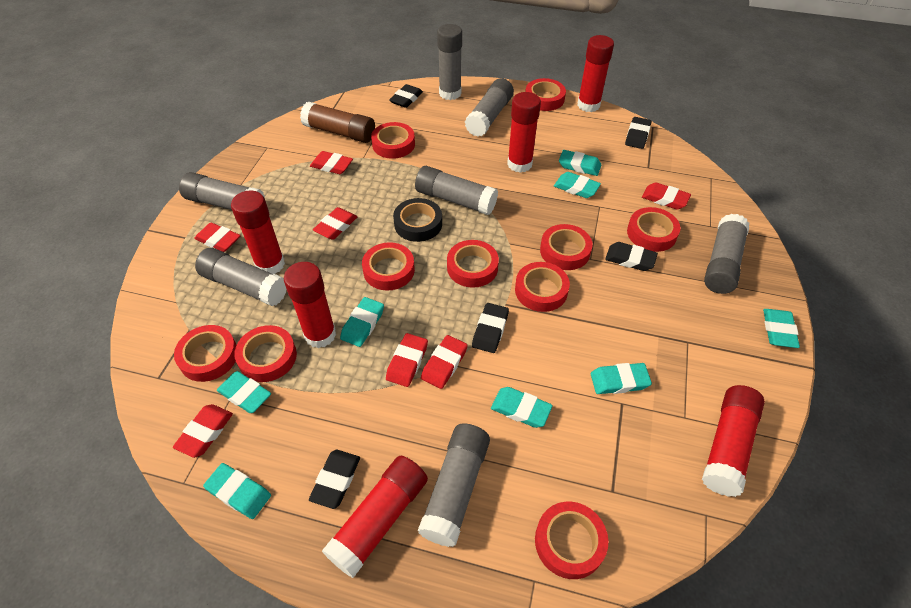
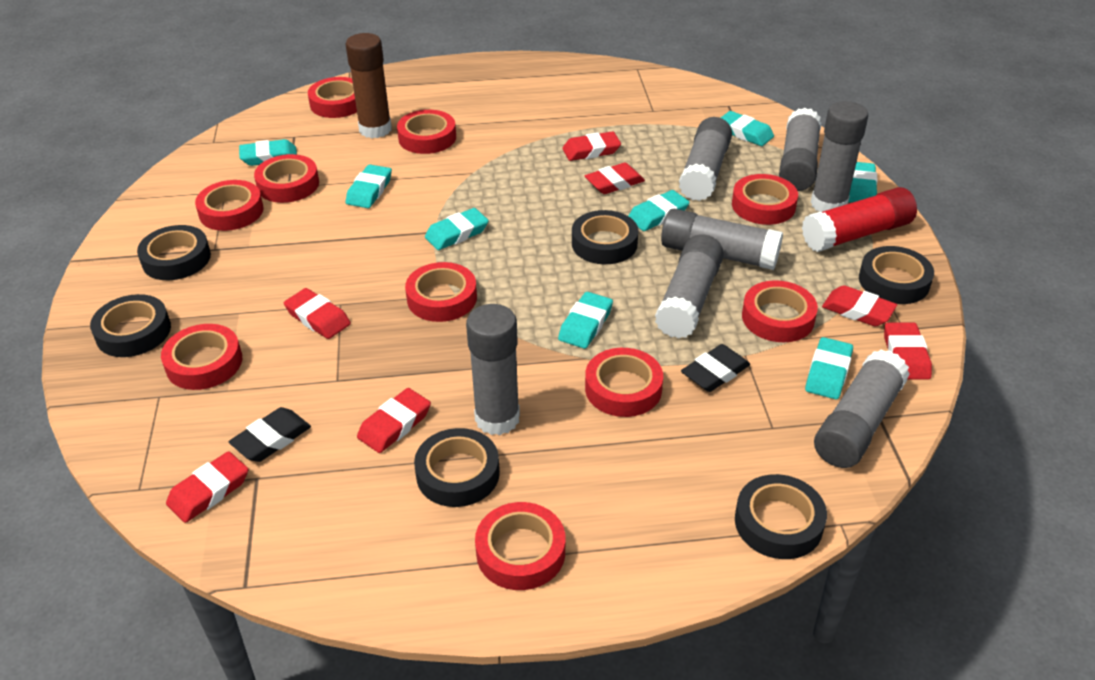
black eraser: 5 -> 2
black tape: 1 -> 6
red glue stick: 6 -> 1

